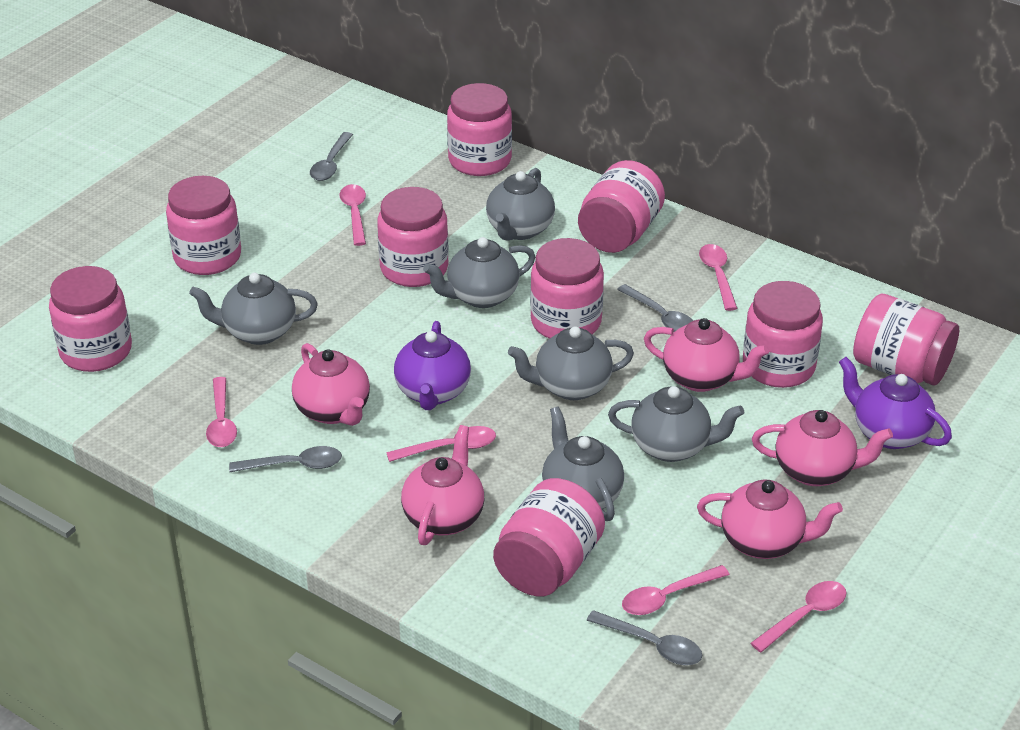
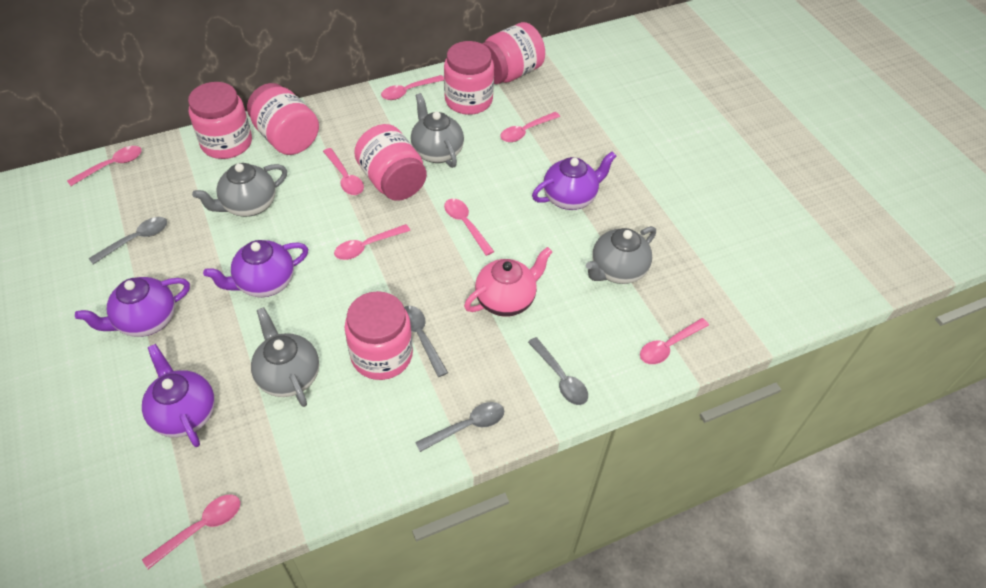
grey teapot: 6 -> 4
pink jar: 9 -> 6
pink spoon: 6 -> 8
pink teapot: 5 -> 1
purple teapot: 2 -> 4

